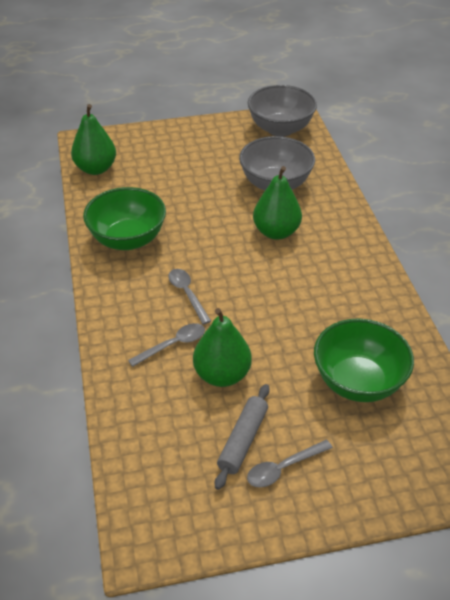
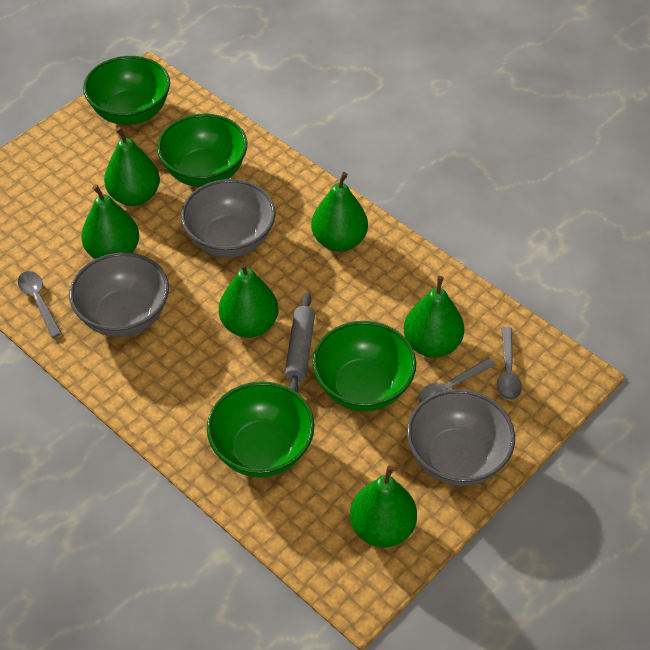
green bowl: 2 -> 4
green pear: 3 -> 6
grey bowl: 2 -> 3

